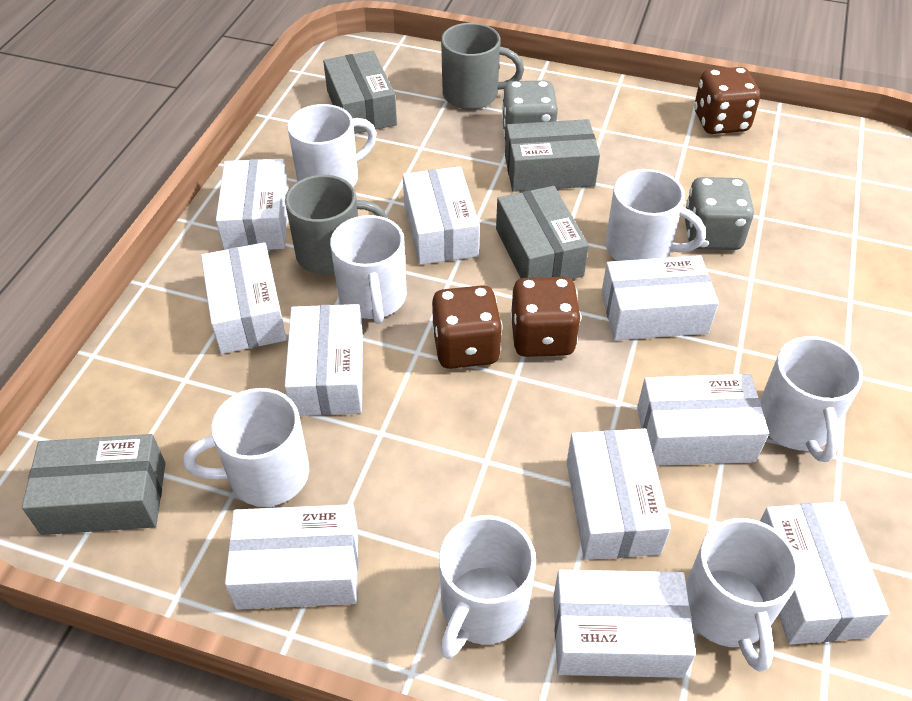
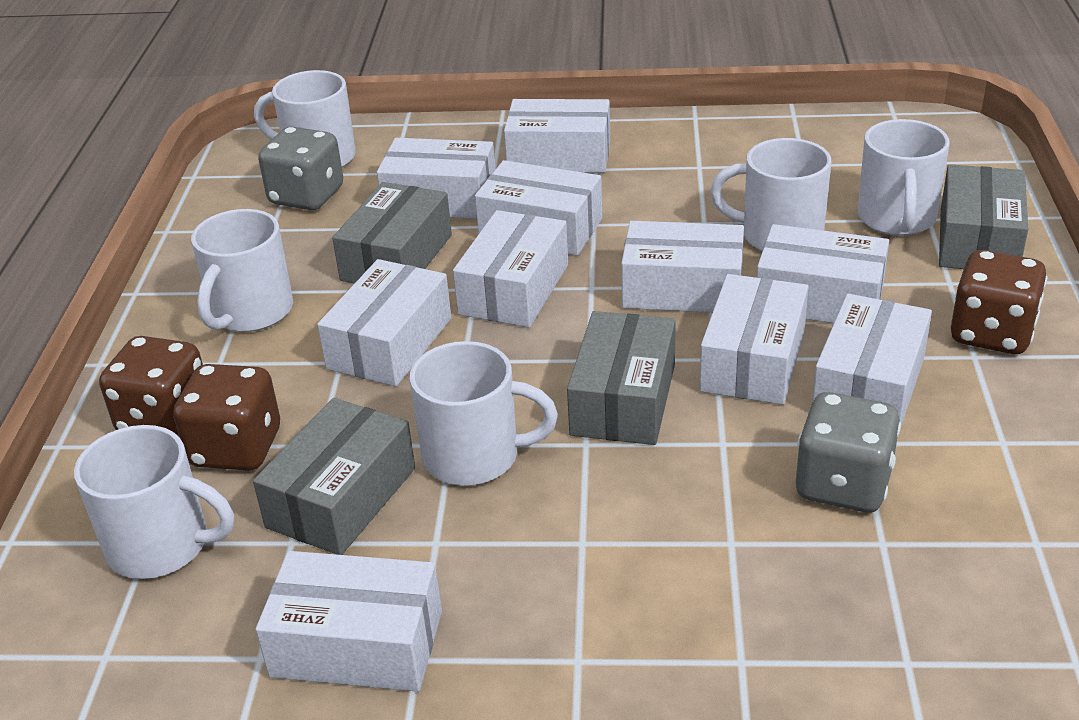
grey mug: 2 -> 0
white mug: 7 -> 6

